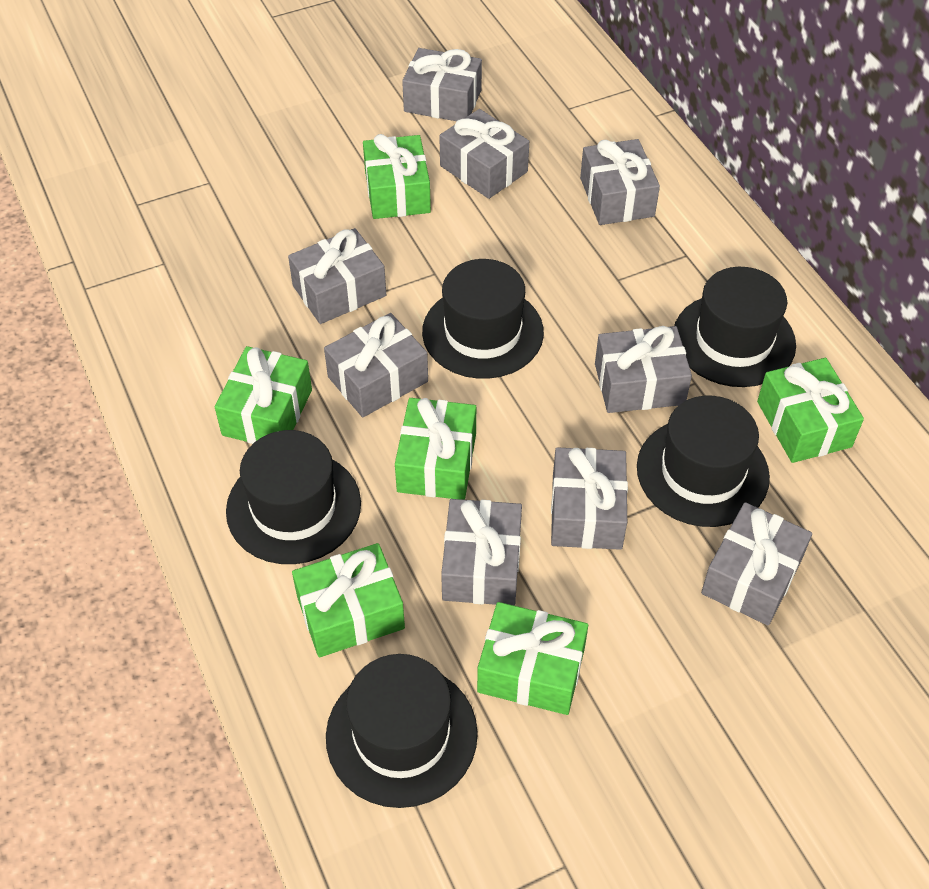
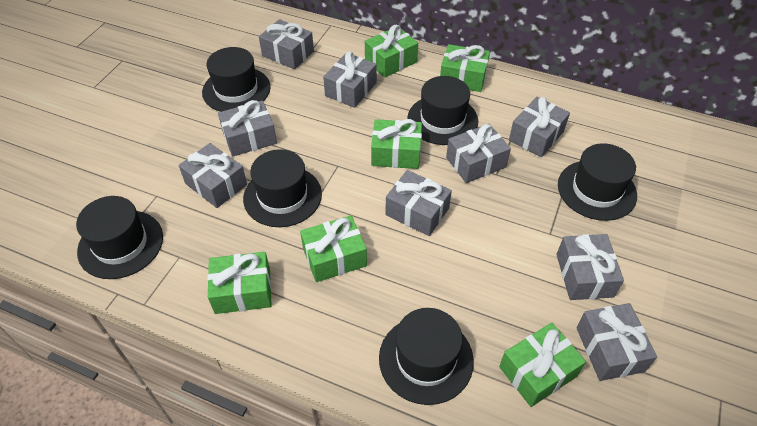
black hat: 5 -> 6

